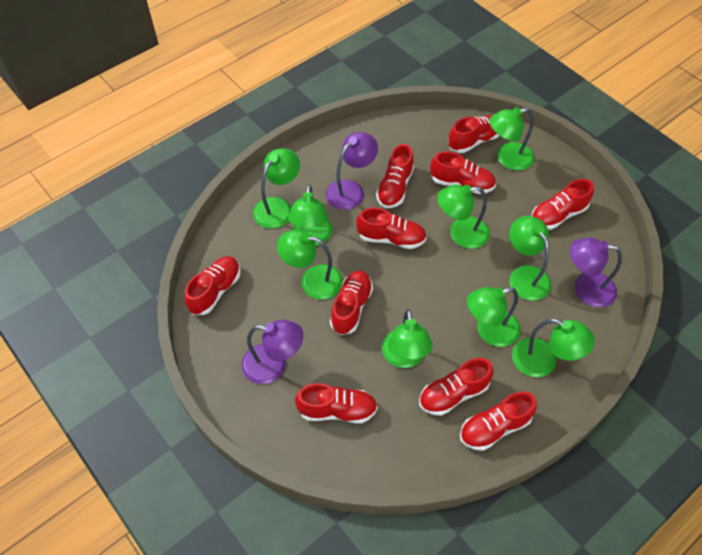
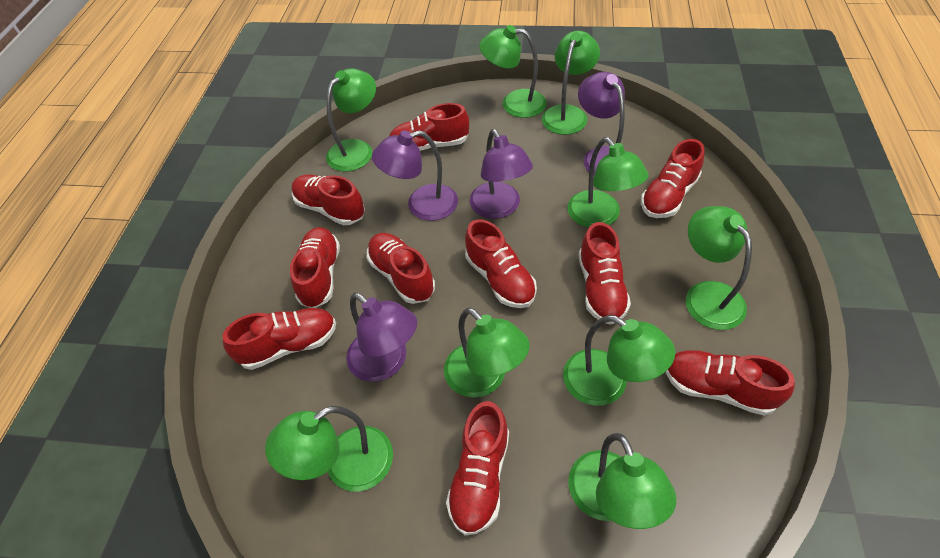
purple lamp: 3 -> 4

